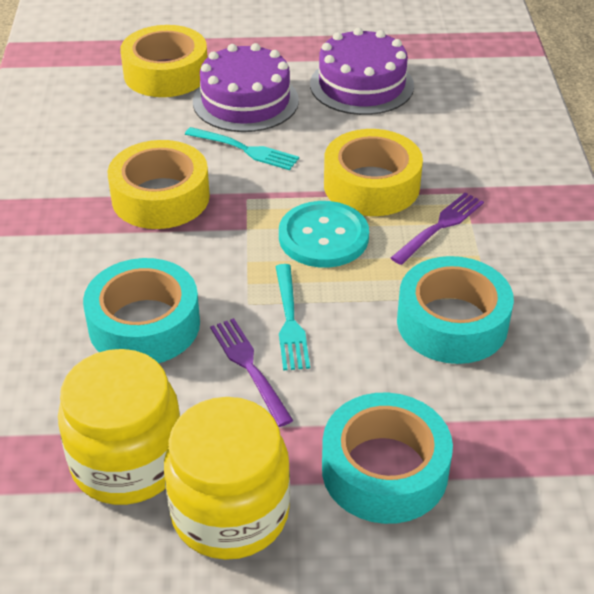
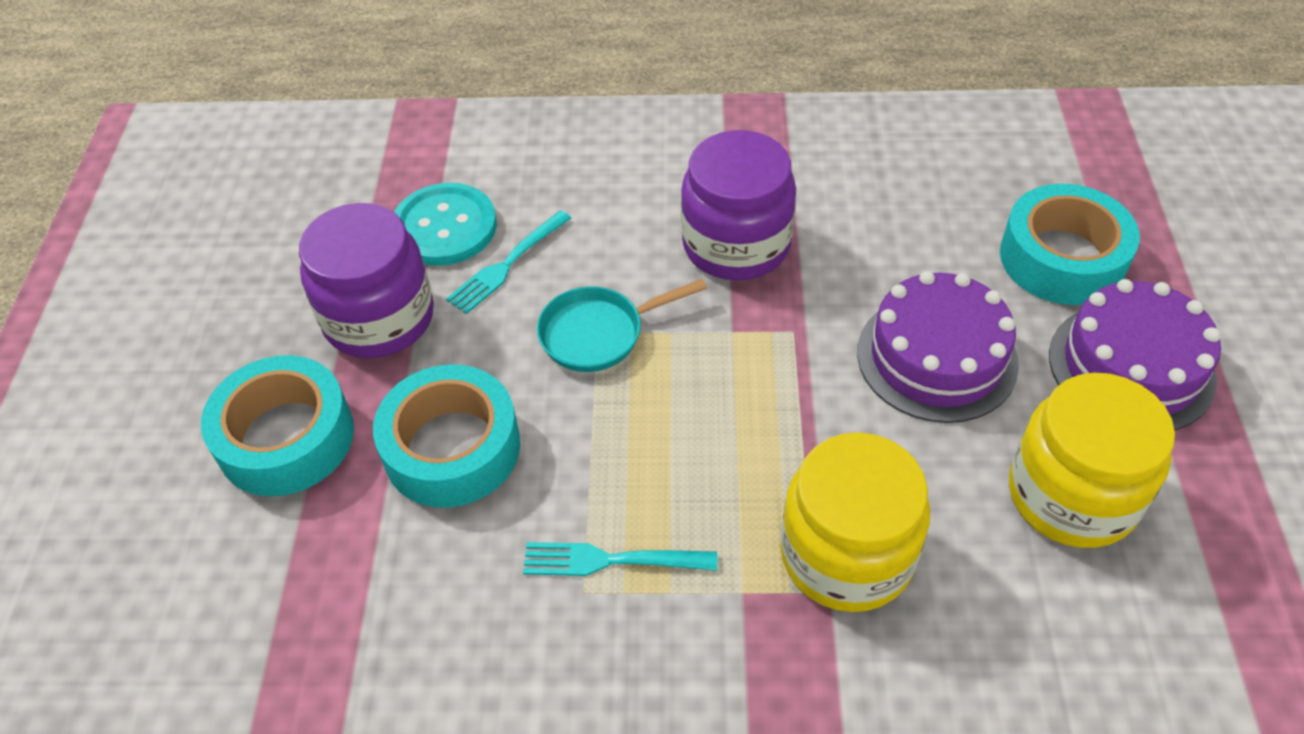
purple fork: 2 -> 0
purple jar: 0 -> 2
turquoise pan: 0 -> 1
yellow tape: 3 -> 0

